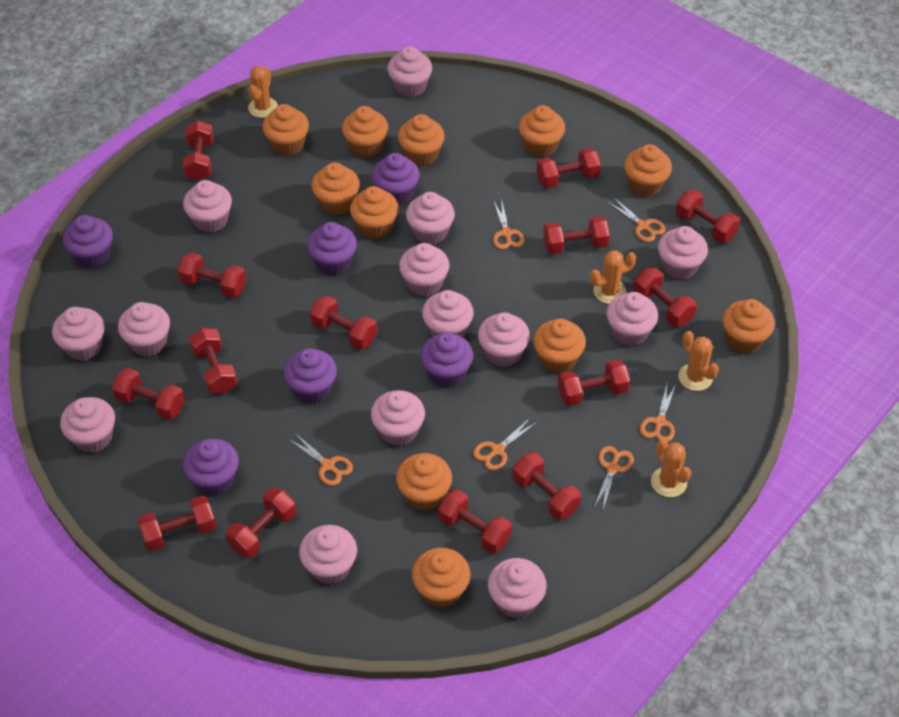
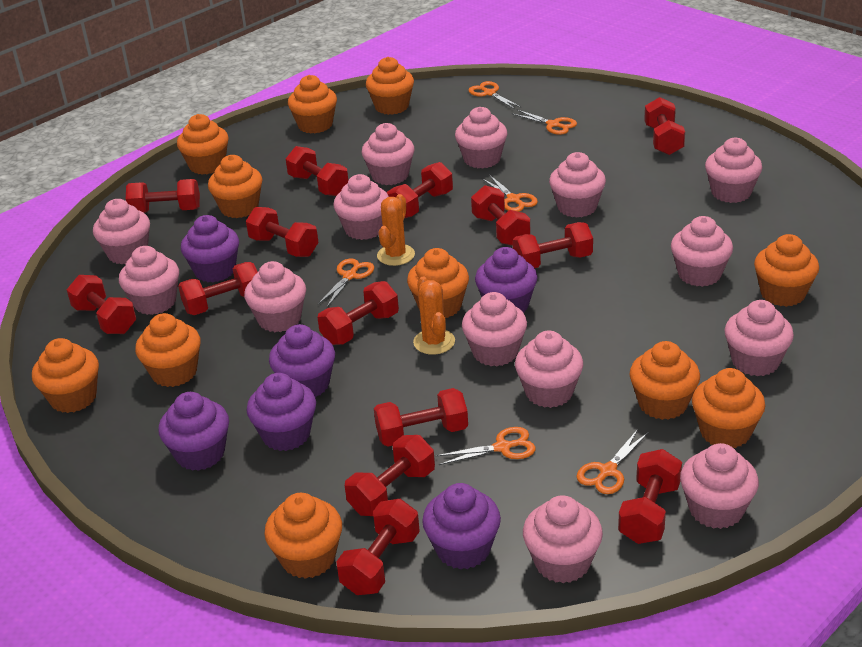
orange cactus: 4 -> 2

